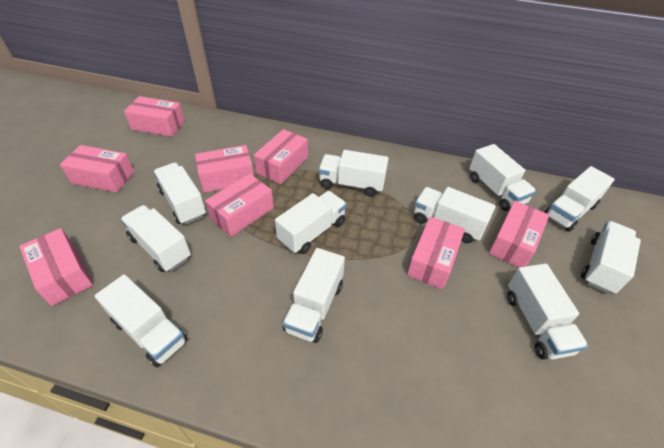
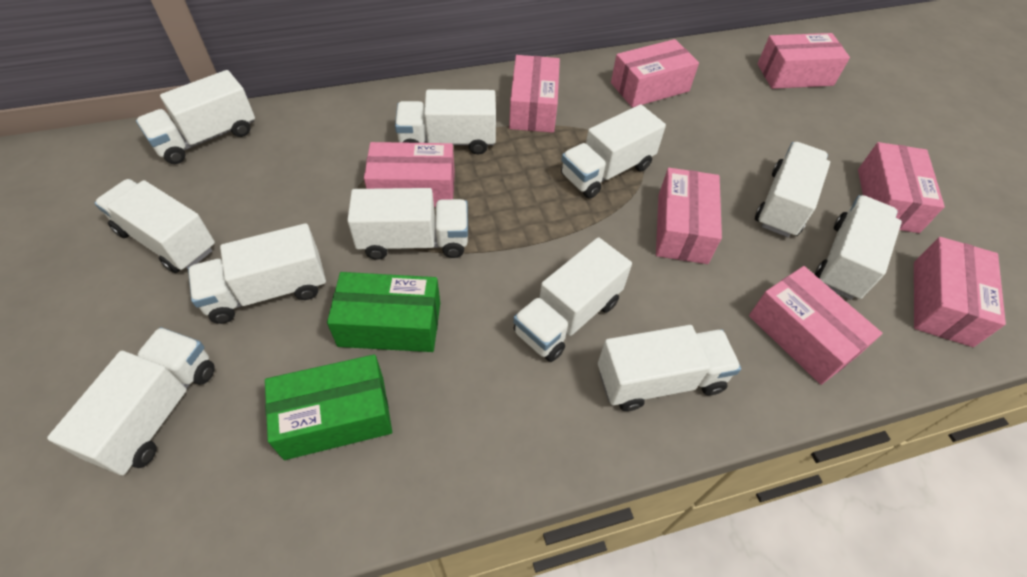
green box: 0 -> 2

